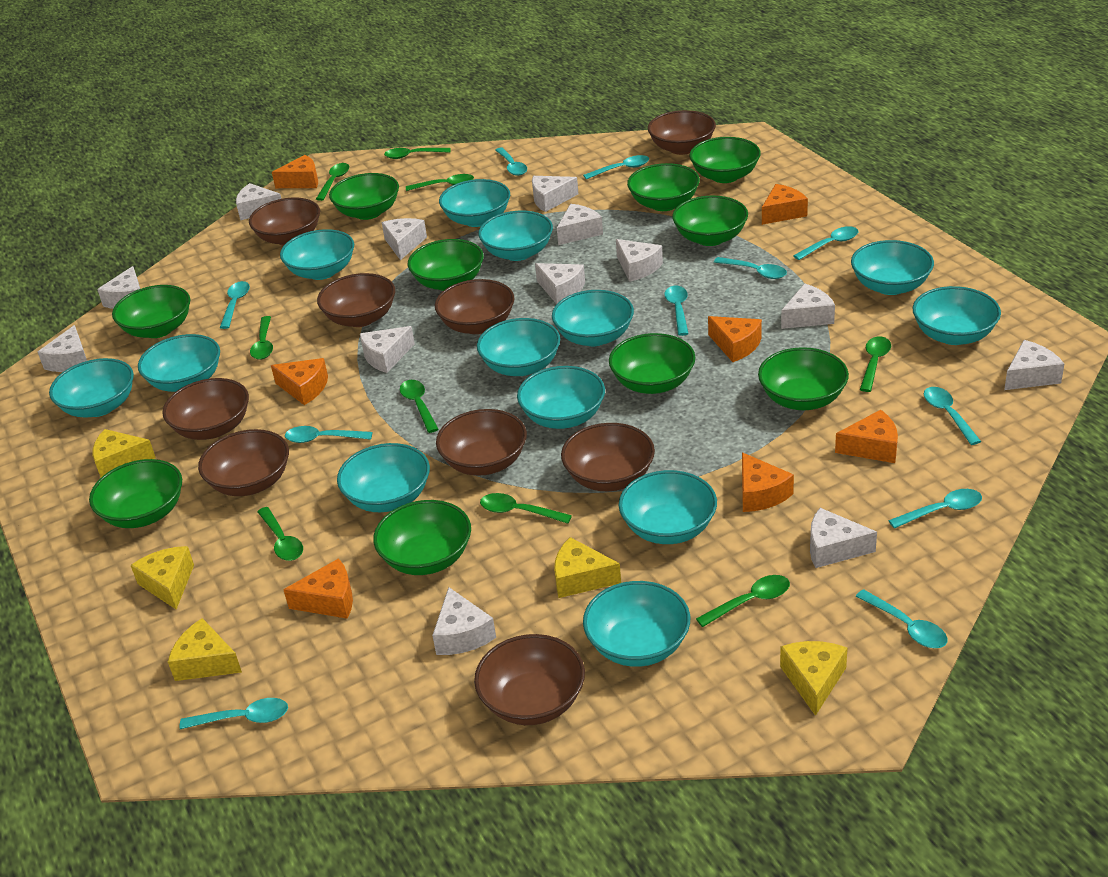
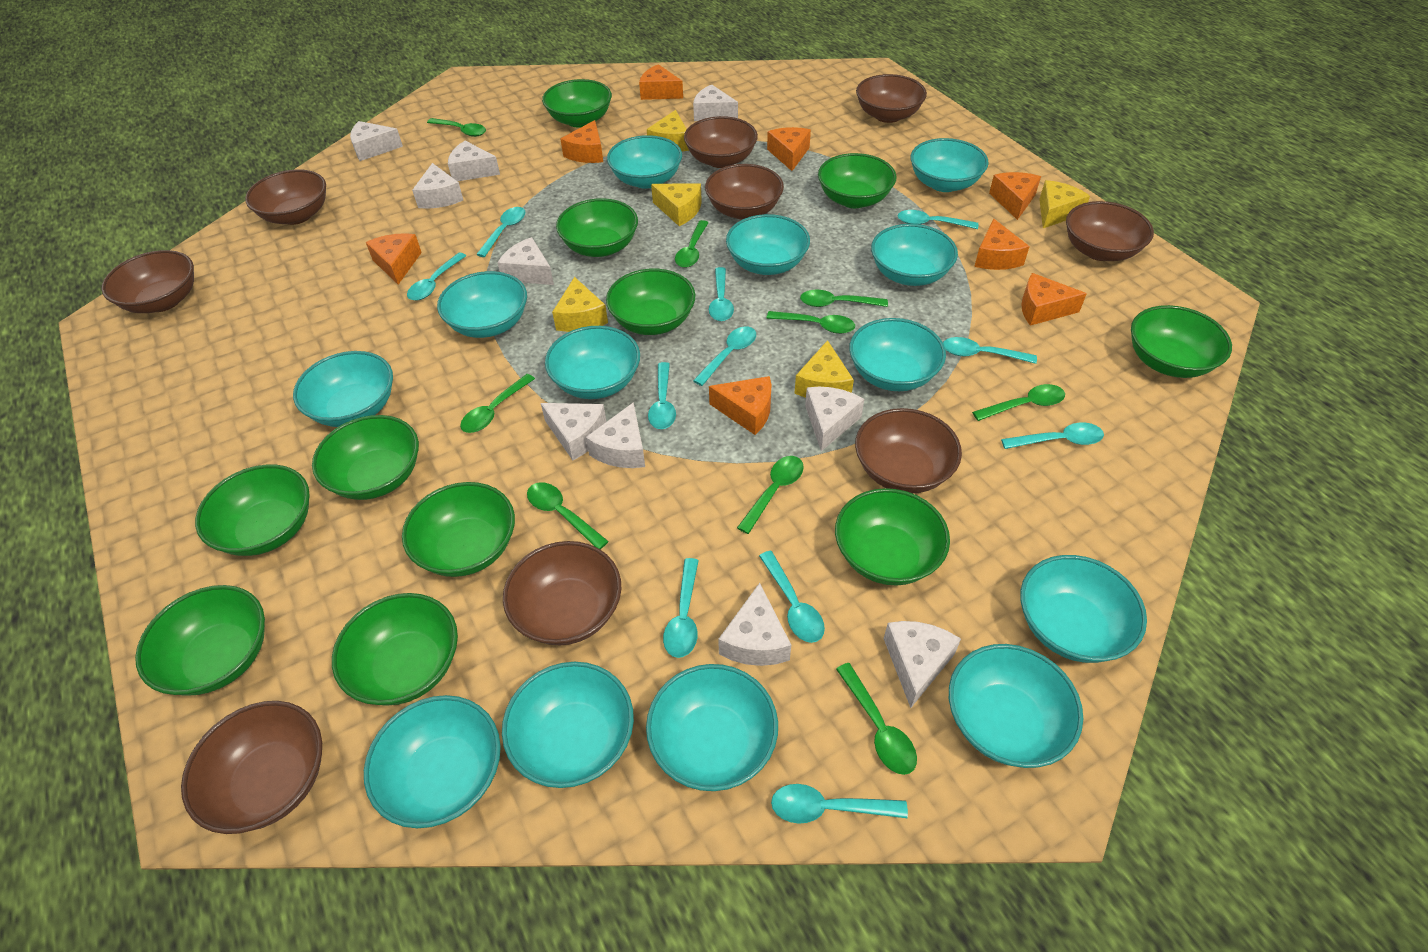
green bowl: 10 -> 11
orange cheese: 7 -> 8
white cheese: 13 -> 10

